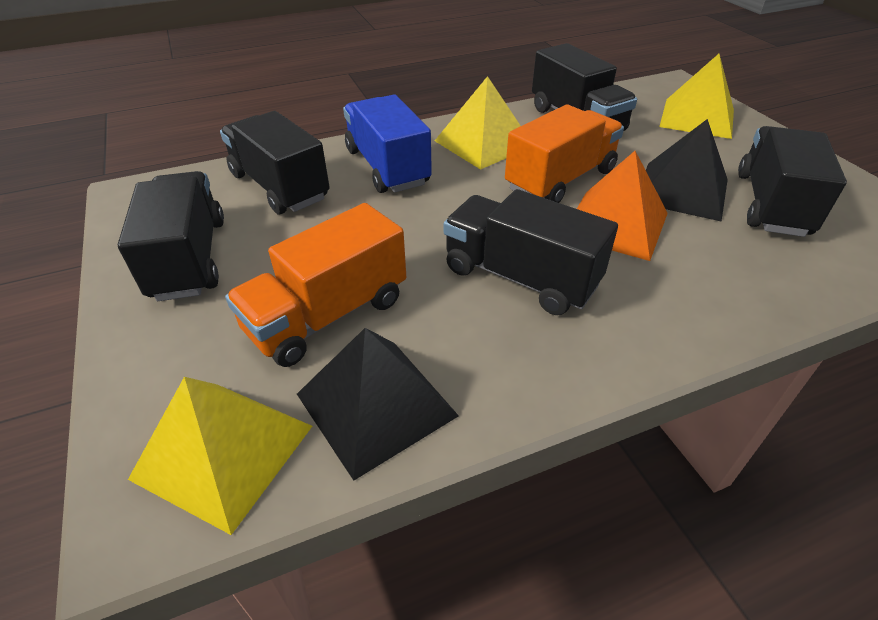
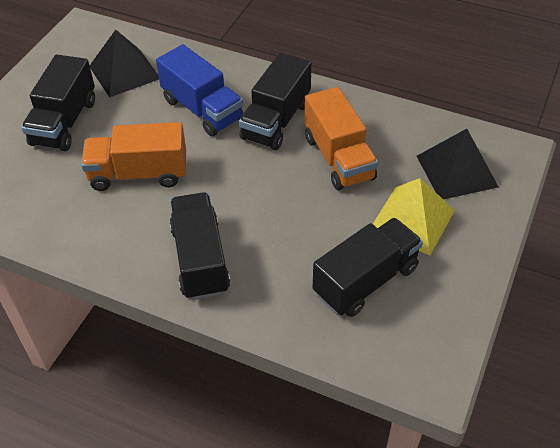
black truck: 5 -> 4
orange pyramid: 1 -> 0
yellow pyramid: 3 -> 1

